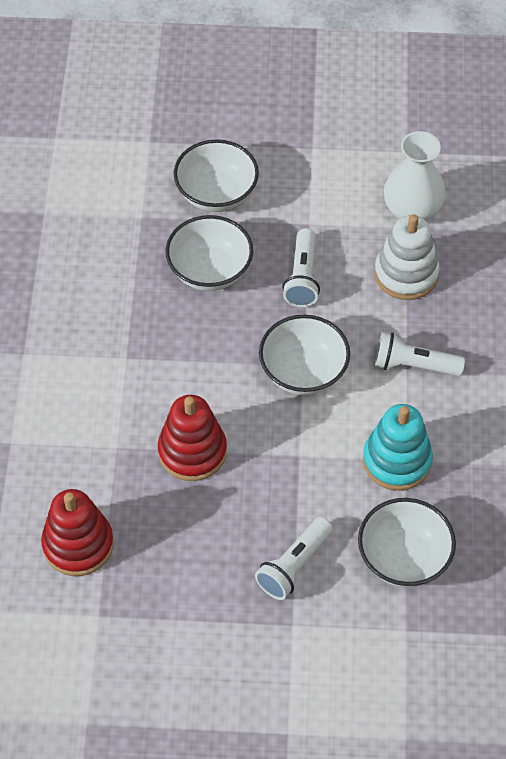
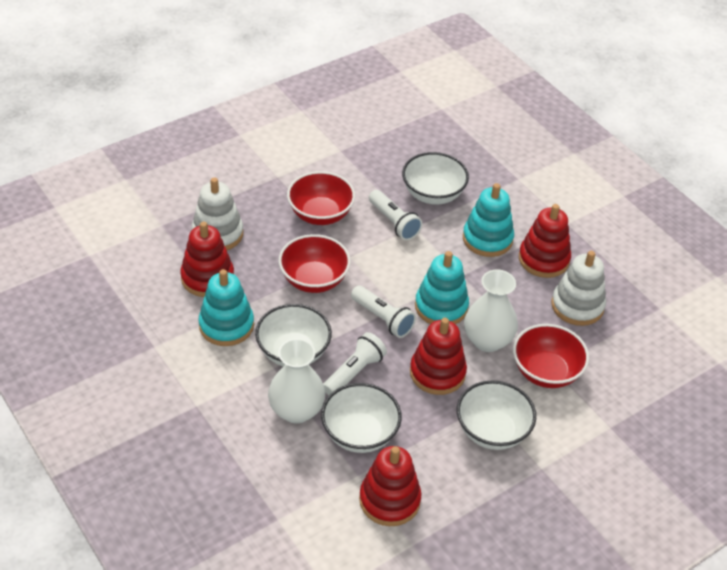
red bowl: 0 -> 3
red stacking toy: 2 -> 4
turquoise stacking toy: 1 -> 3
white stacking toy: 1 -> 2
white vase: 1 -> 2

